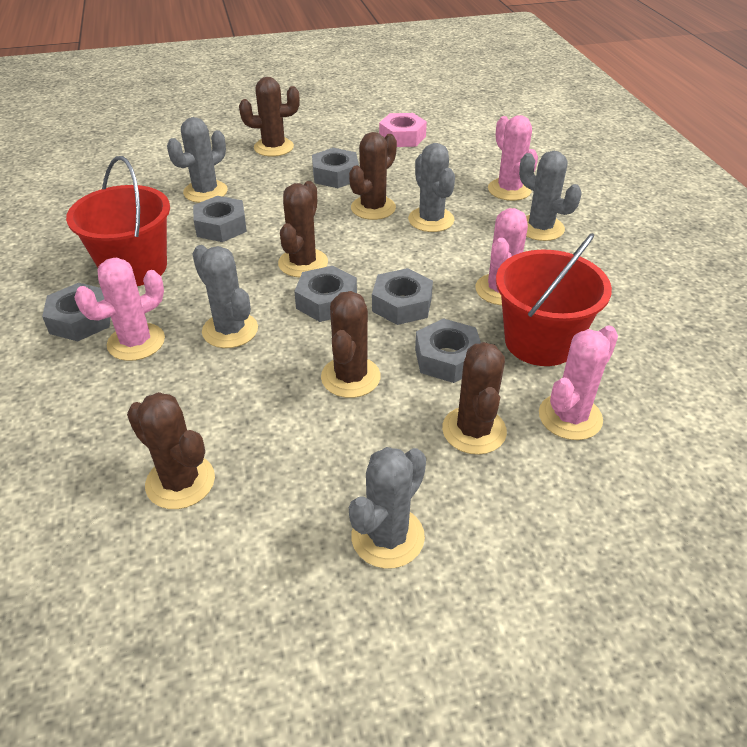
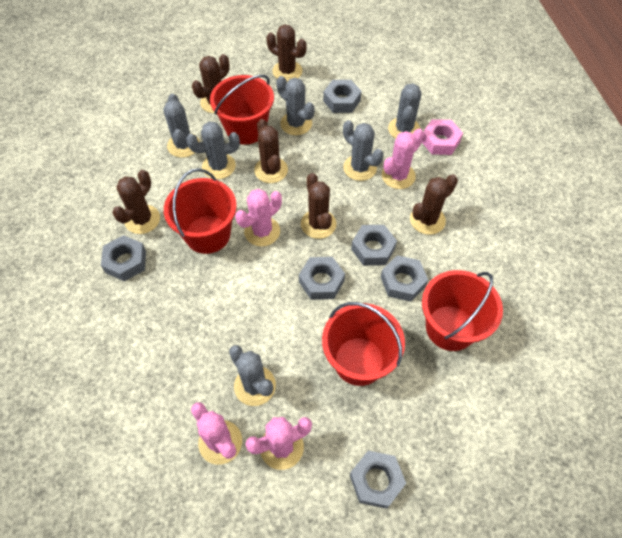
grey cactus: 5 -> 6
red bucket: 2 -> 4

